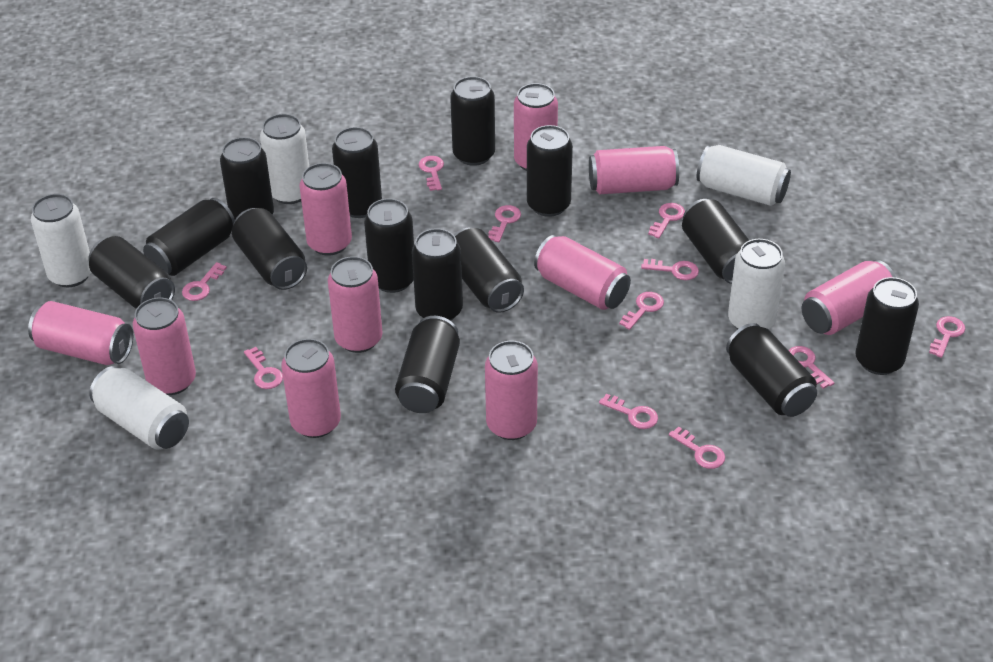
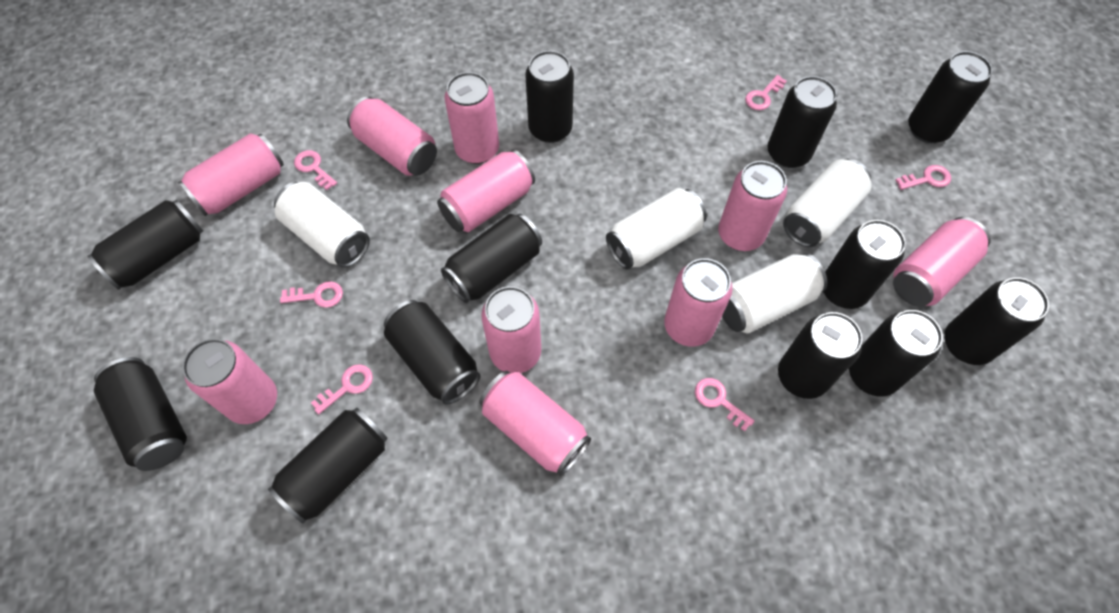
black can: 14 -> 12
pink key: 11 -> 6
white can: 5 -> 4

